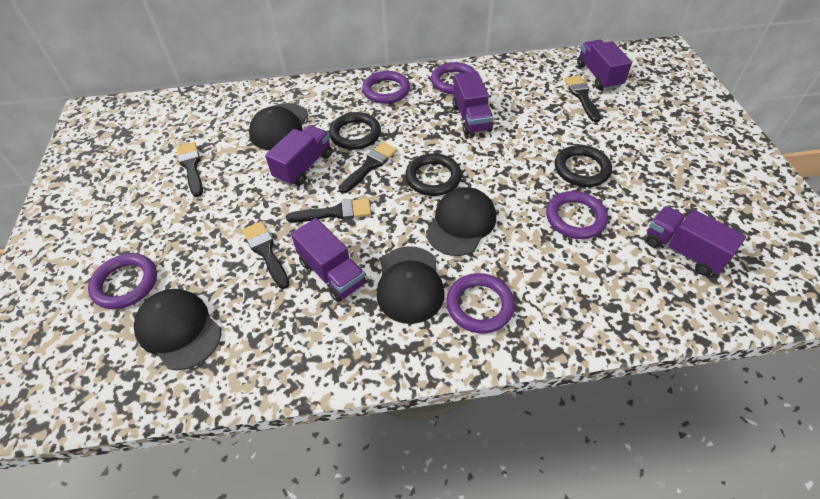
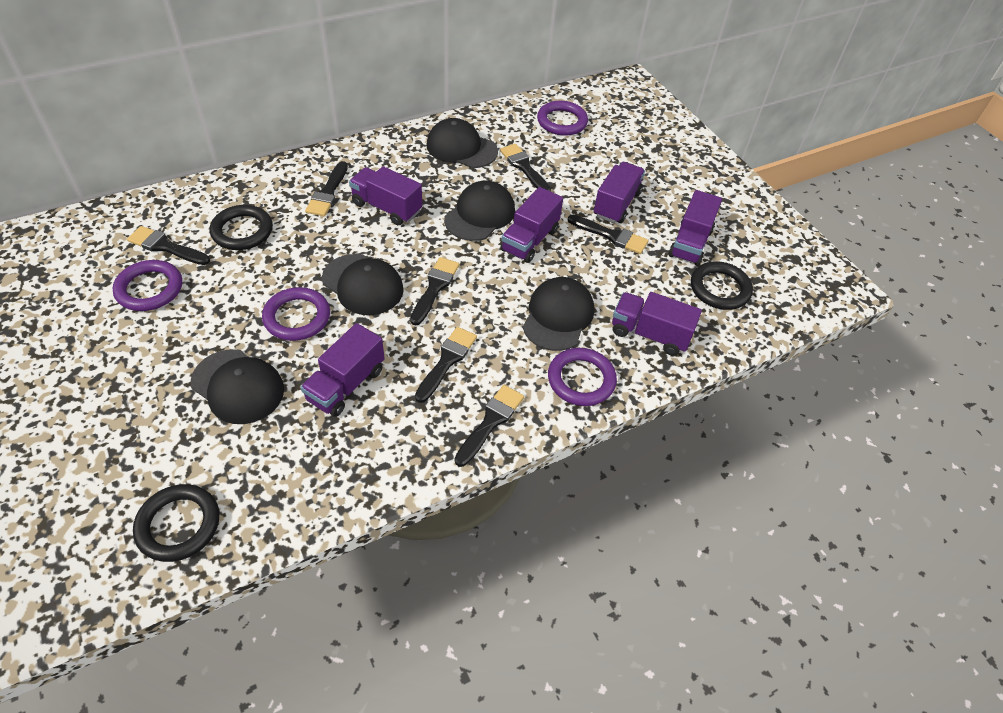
black brush: 5 -> 7
black cap: 4 -> 5
purple ring: 5 -> 4
purple truck: 5 -> 6

